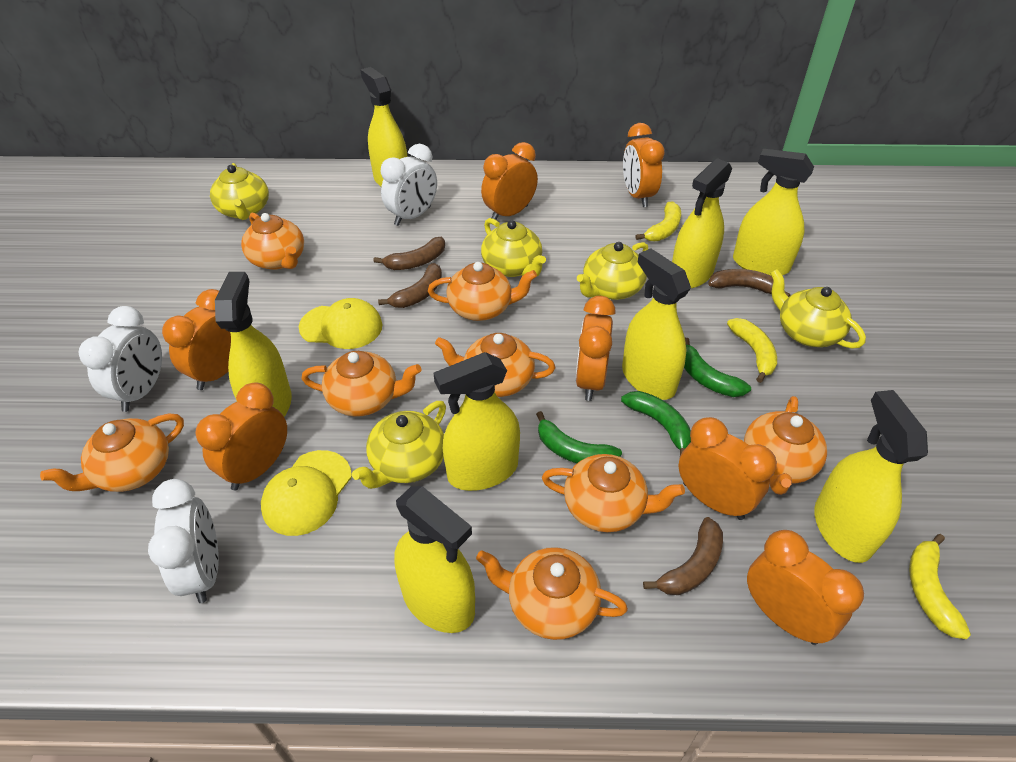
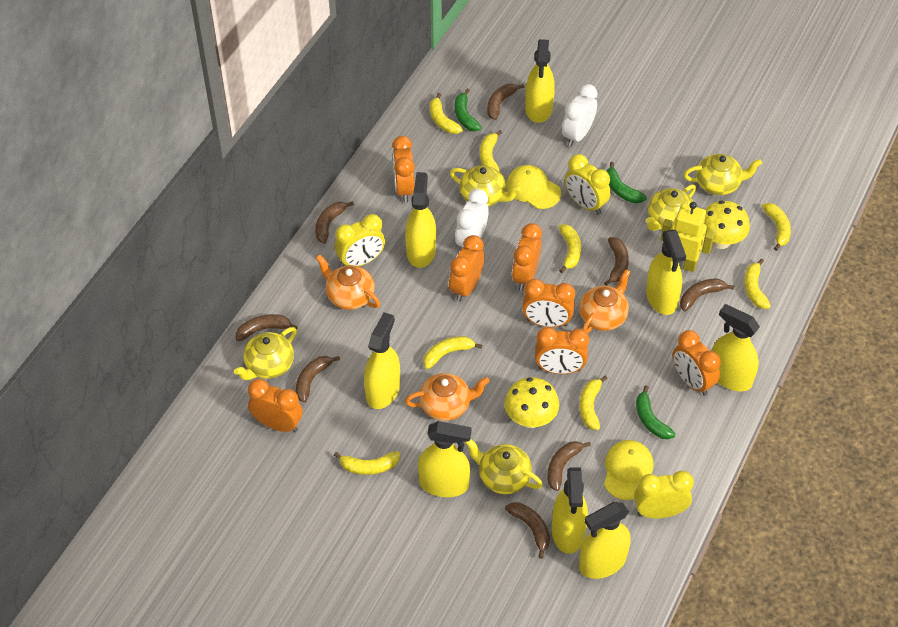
brown banana: 4 -> 8
orange teapot: 8 -> 3
white clock: 3 -> 2
yellow banana: 3 -> 8
yellow clock: 0 -> 3
yellow mushroom: 0 -> 2
yellow robot: 0 -> 1

